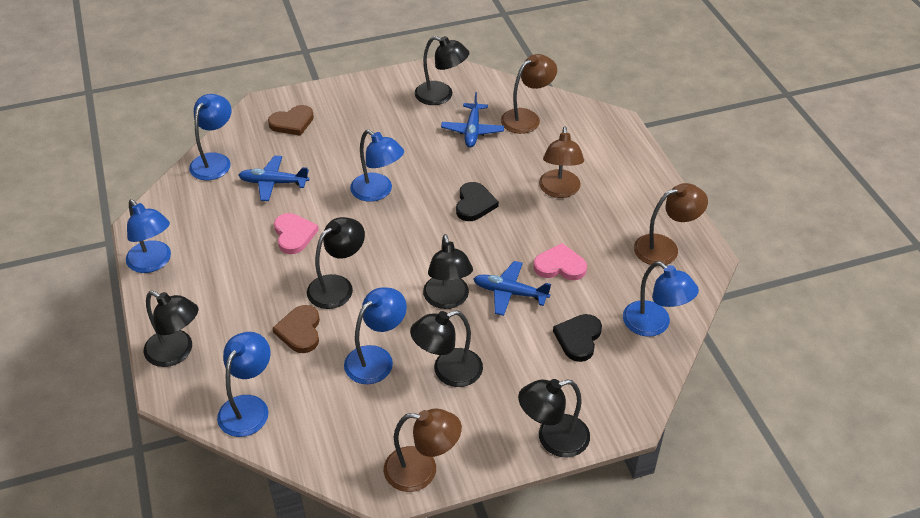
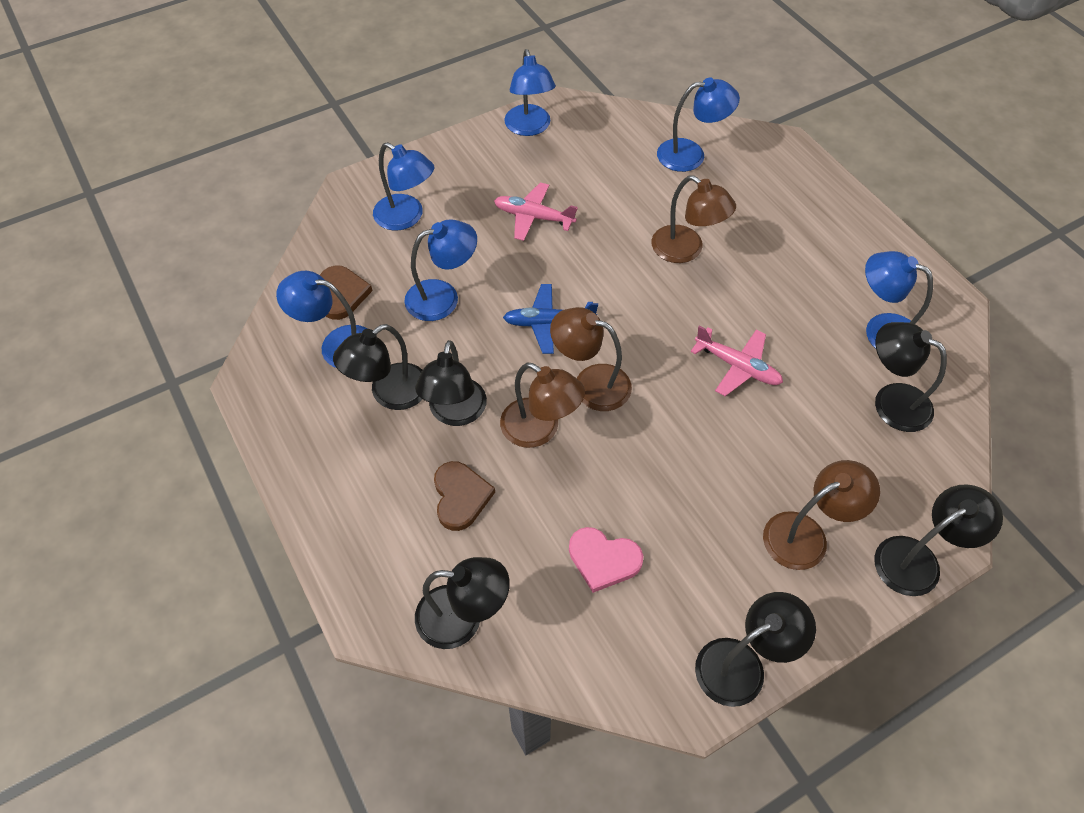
black heart: 2 -> 0
blue plane: 3 -> 1
pink heart: 2 -> 1
pink plane: 0 -> 2

